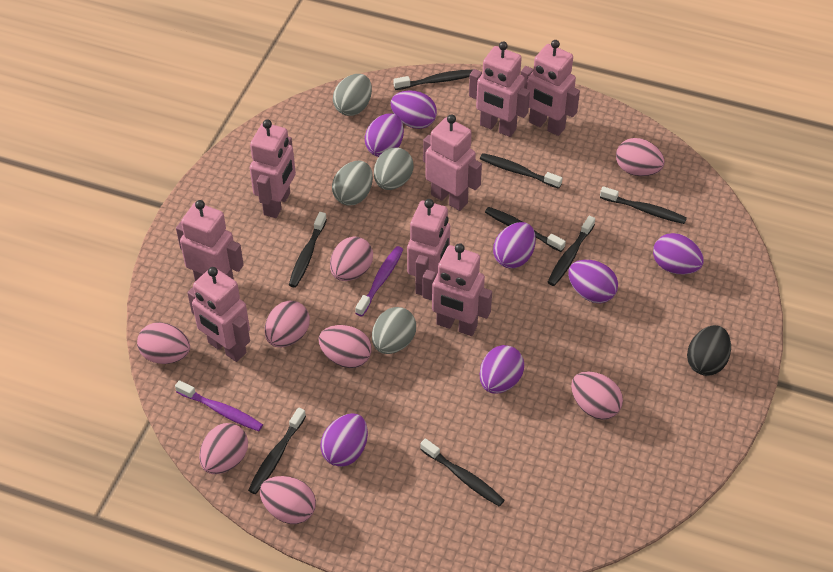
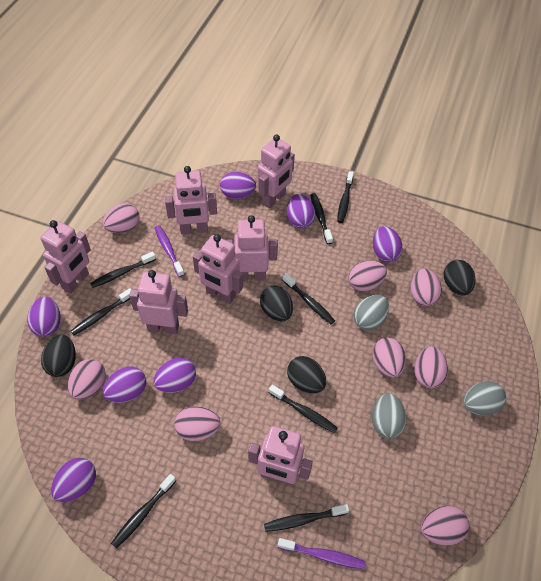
black egg: 1 -> 4
grey egg: 4 -> 3
pink robot: 8 -> 7

